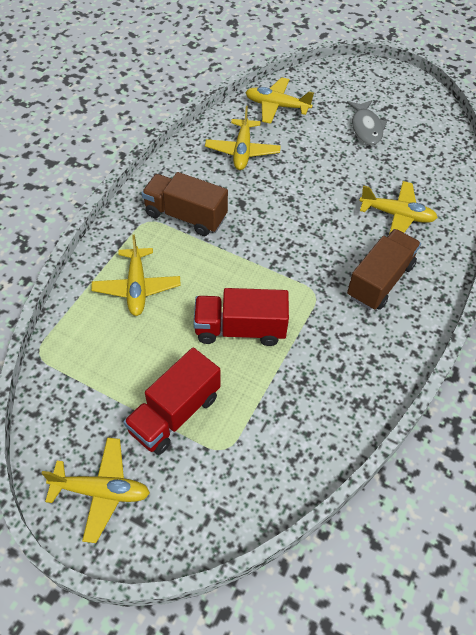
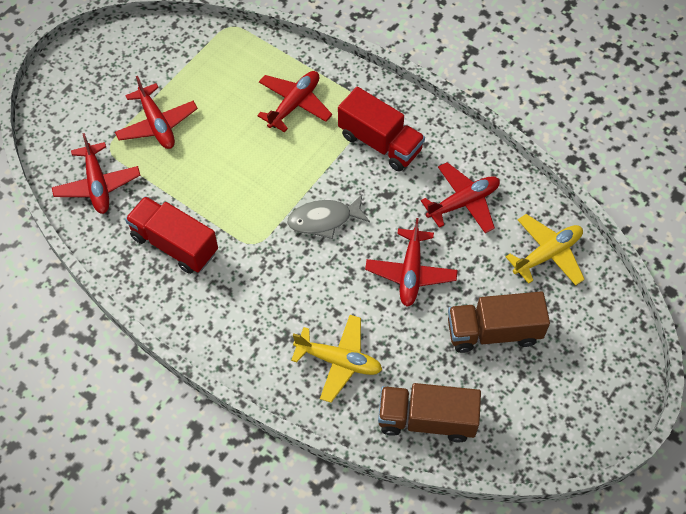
red plane: 0 -> 5
yellow plane: 5 -> 2

